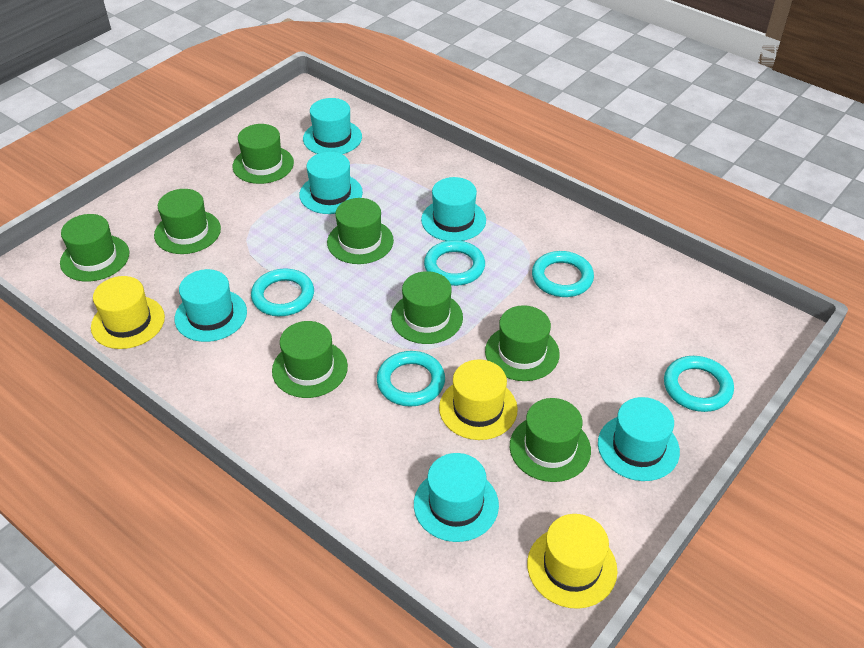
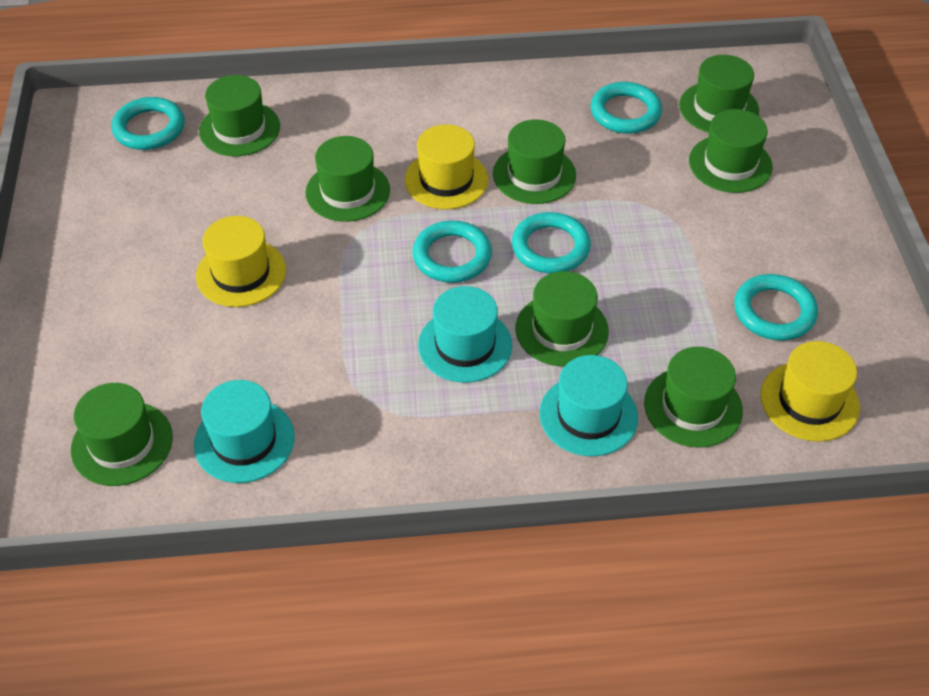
turquoise hat: 6 -> 3

